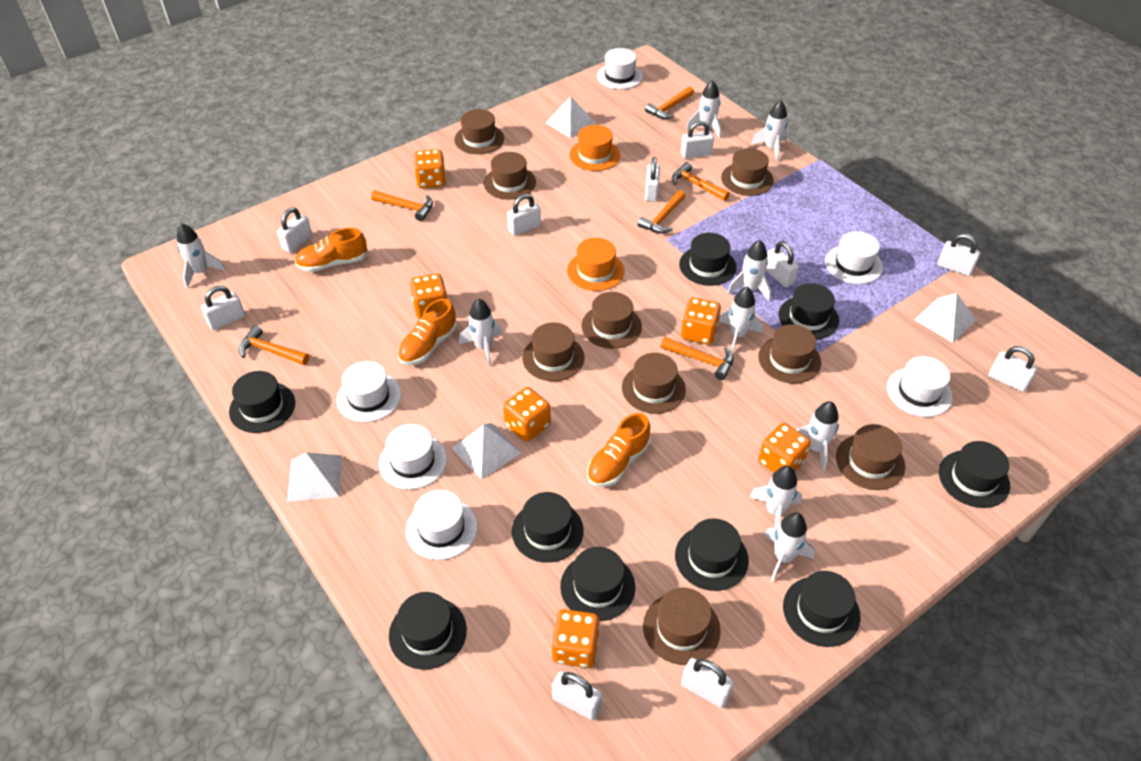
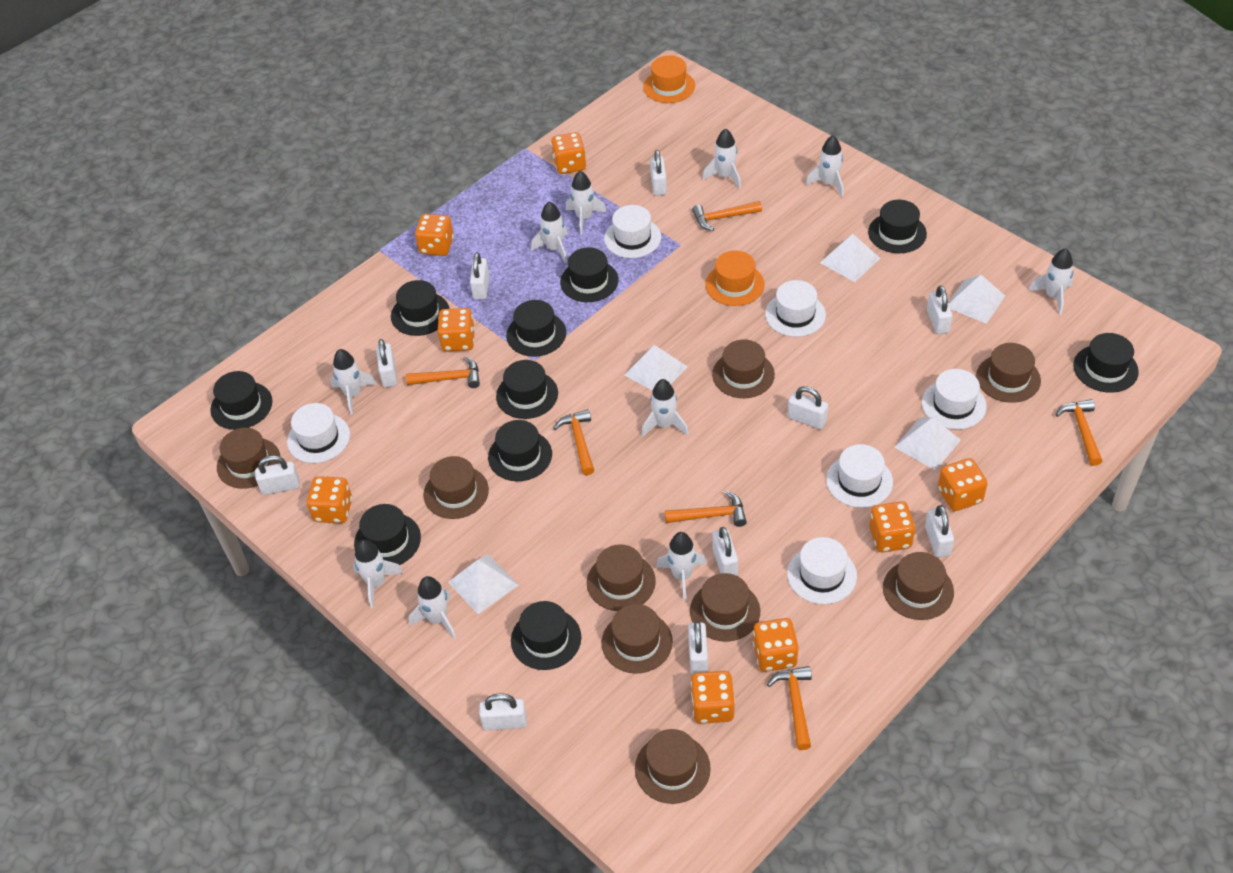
black hat: 9 -> 10
orange dice: 6 -> 8
orange shoe: 3 -> 0
white pyramid: 4 -> 5
white rocket: 9 -> 10

